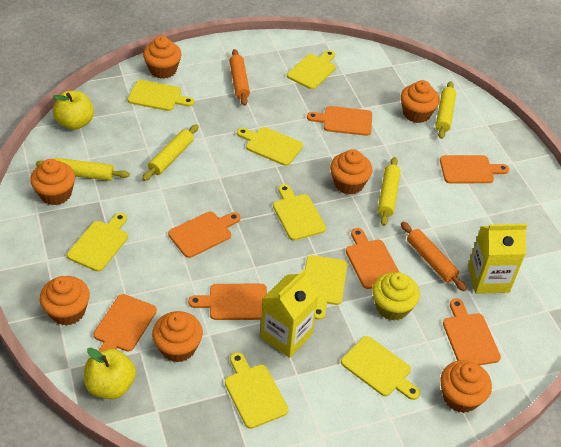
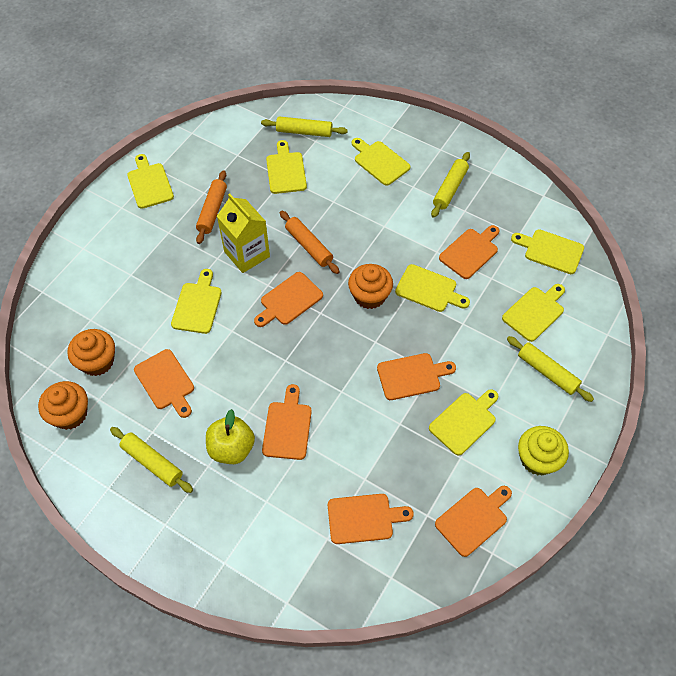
orange cupcake: 7 -> 3
yellow apple: 2 -> 1
yellow carton: 2 -> 1

